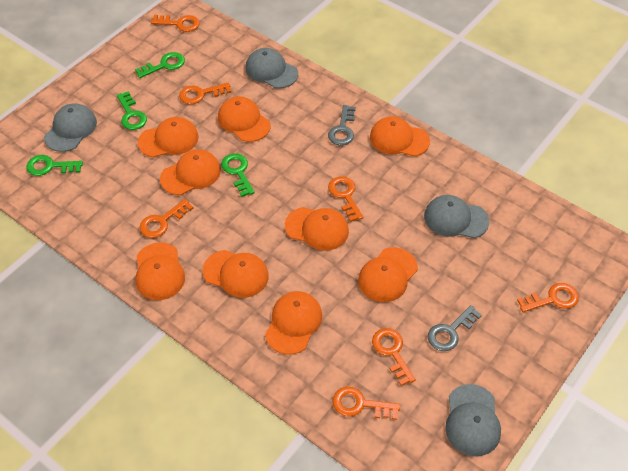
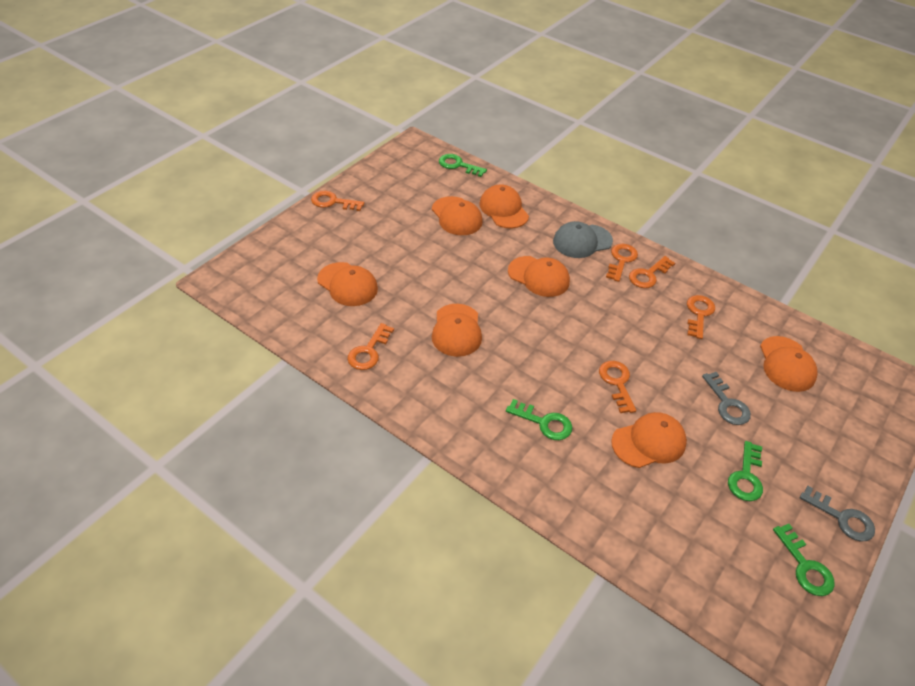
grey cap: 4 -> 1
orange cap: 9 -> 7
orange key: 7 -> 6

